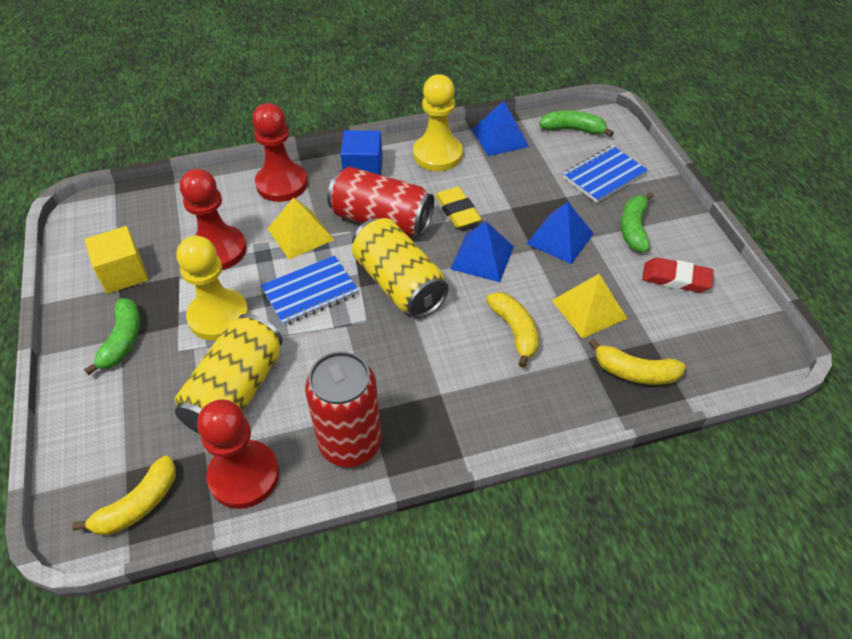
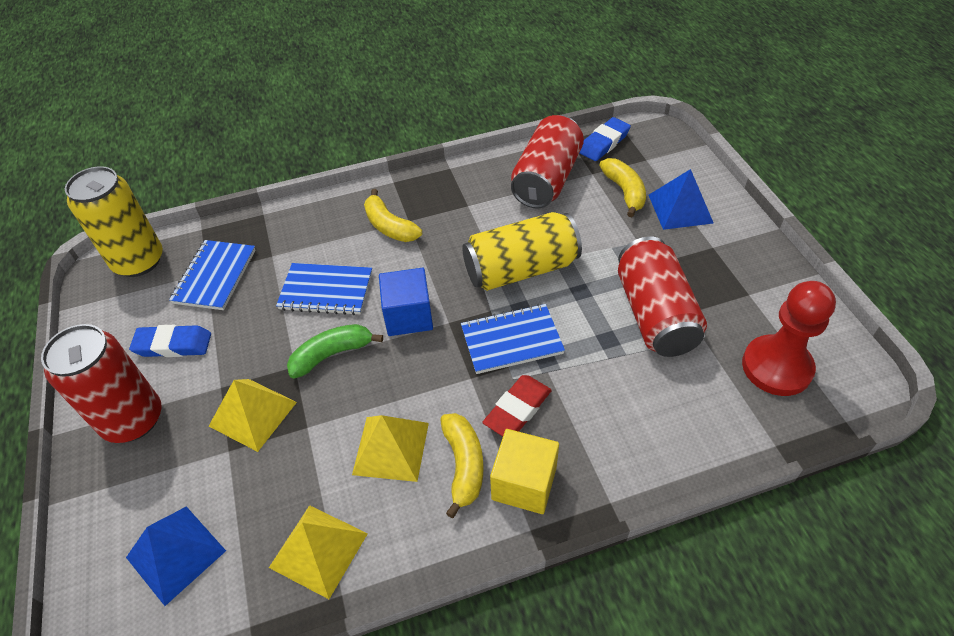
blue eraser: 0 -> 2
blue notebook: 2 -> 3
blue pyramid: 3 -> 2
green banana: 3 -> 1
red can: 2 -> 3
red pawn: 3 -> 1
yellow eraser: 1 -> 0
yellow pawn: 2 -> 0
yellow pyramid: 2 -> 3

